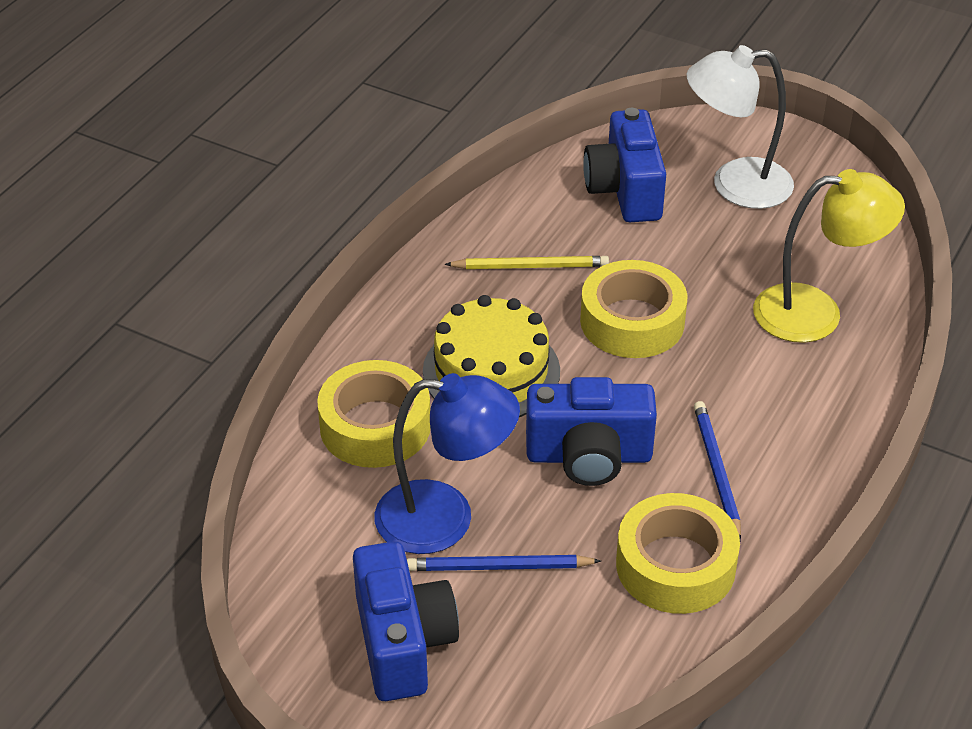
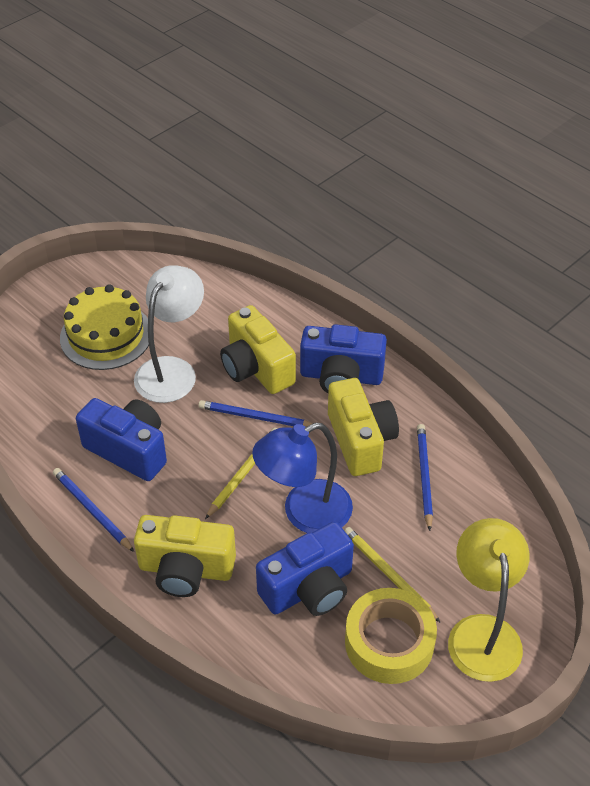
blue pencil: 2 -> 3
yellow camera: 0 -> 3
yellow pencil: 1 -> 2
yellow tape: 3 -> 1

